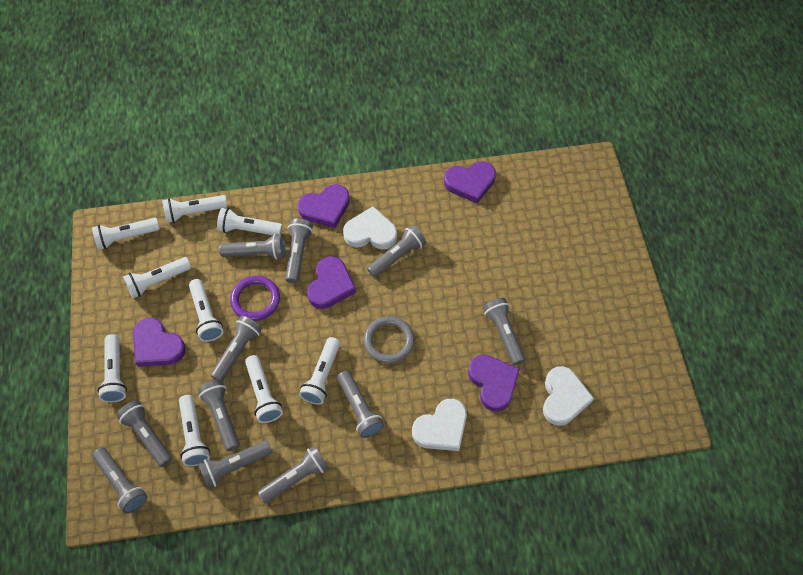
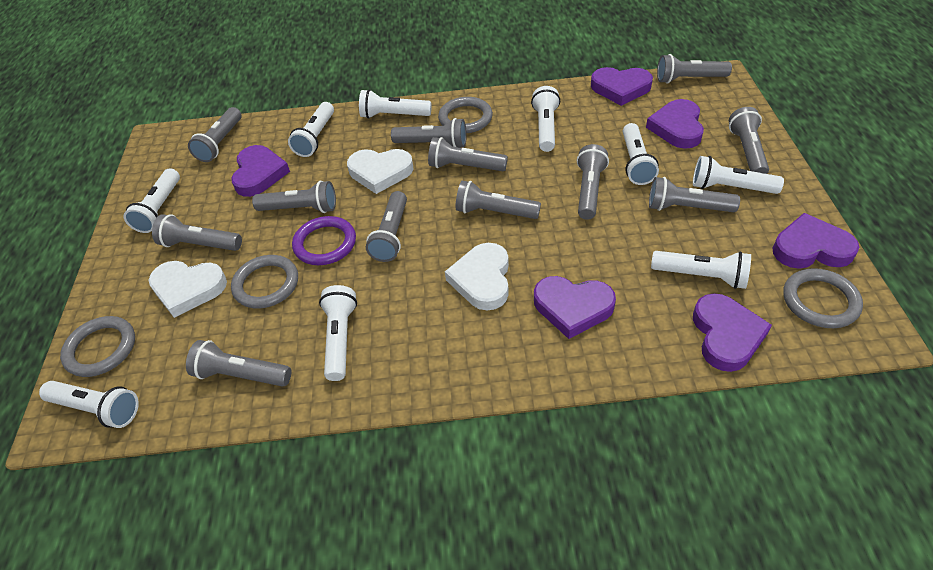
grey flashlight: 11 -> 12
grey ring: 1 -> 4
purple heart: 5 -> 6

